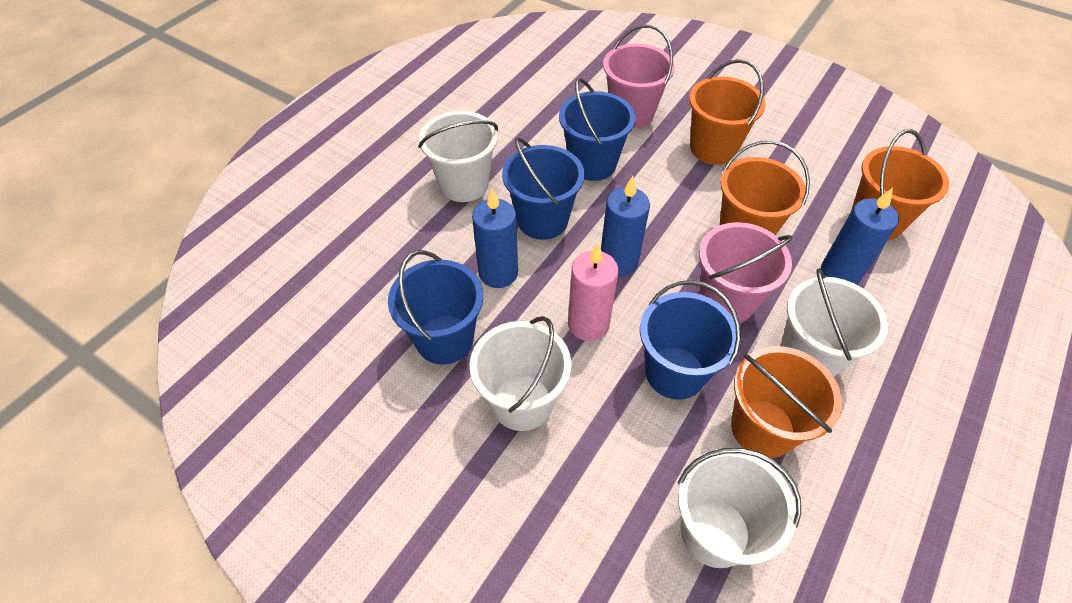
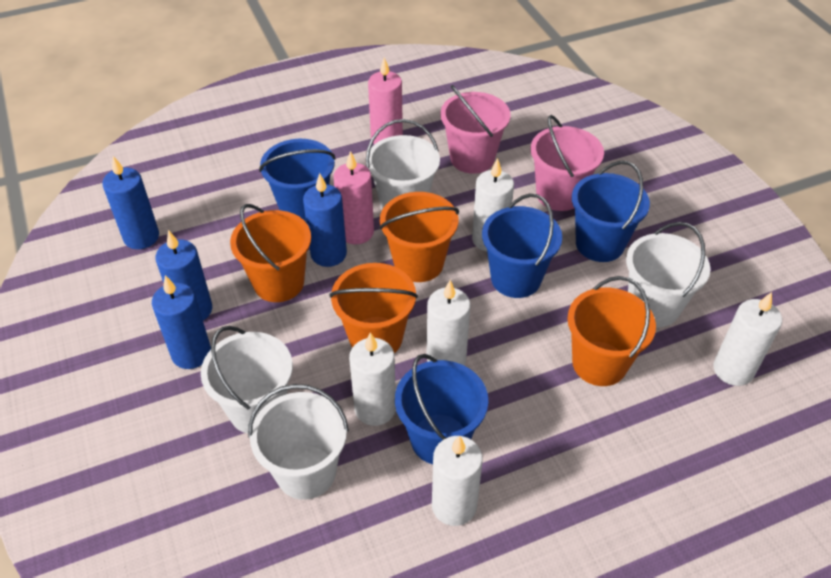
blue candle: 3 -> 4
pink candle: 1 -> 2
white candle: 0 -> 5

